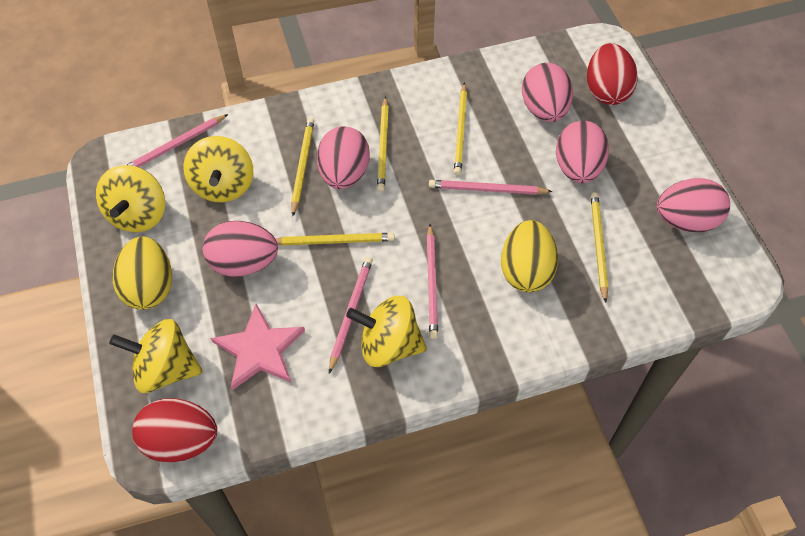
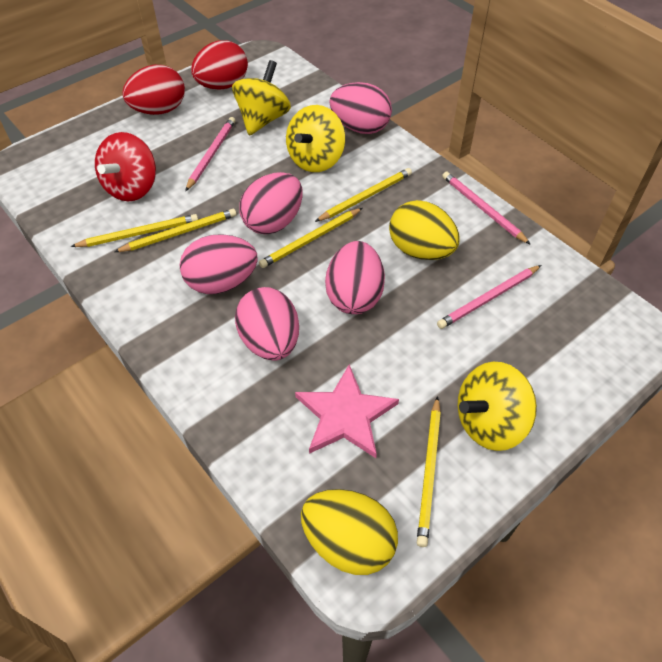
pink pencil: 4 -> 3
red spinning top: 0 -> 1
yellow spinning top: 4 -> 3

